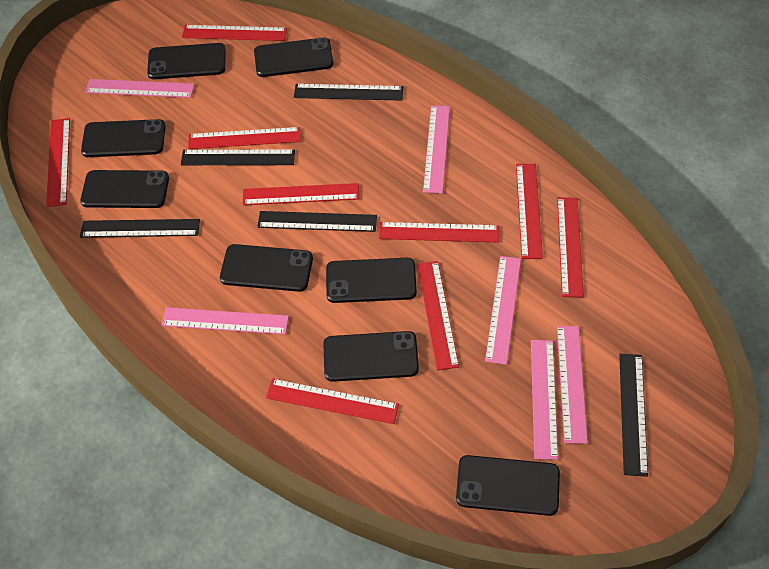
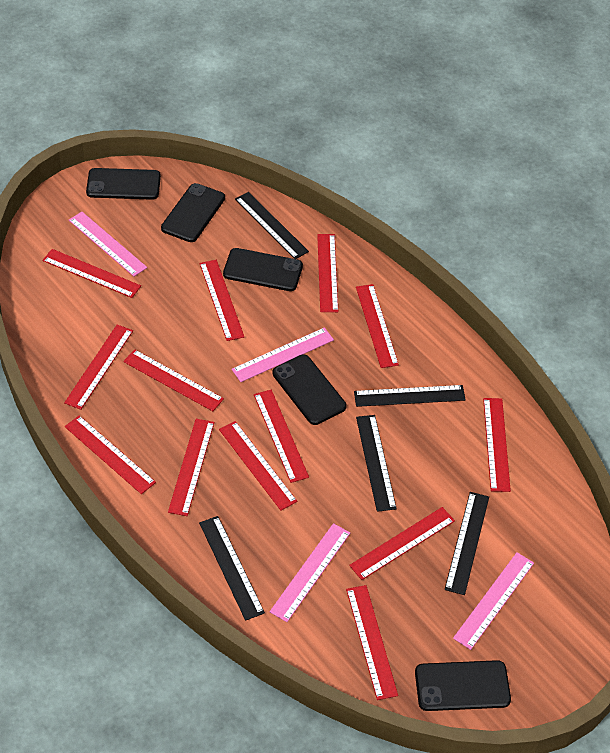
black phone: 8 -> 5
pink ruler: 6 -> 4
red ruler: 9 -> 13

